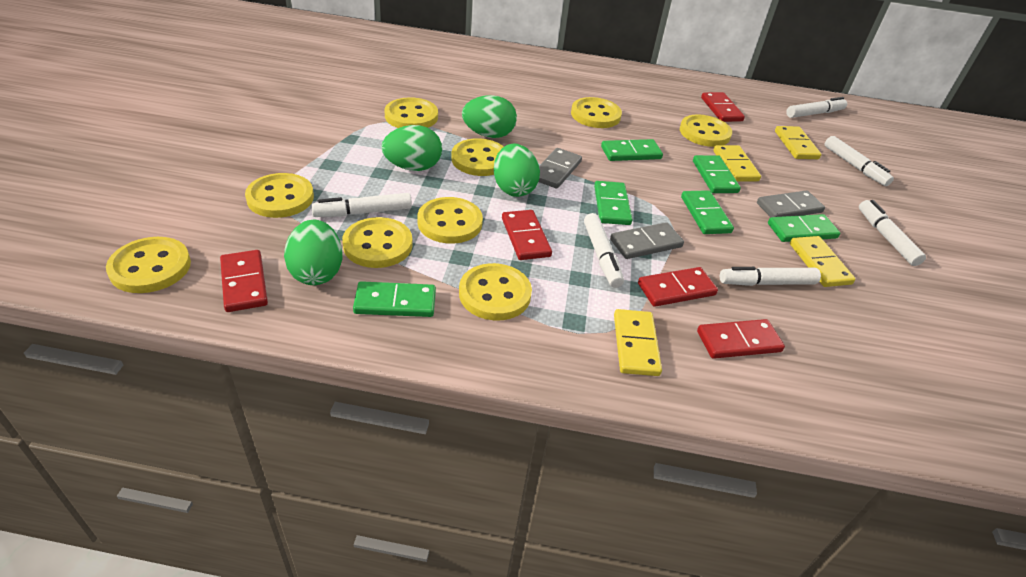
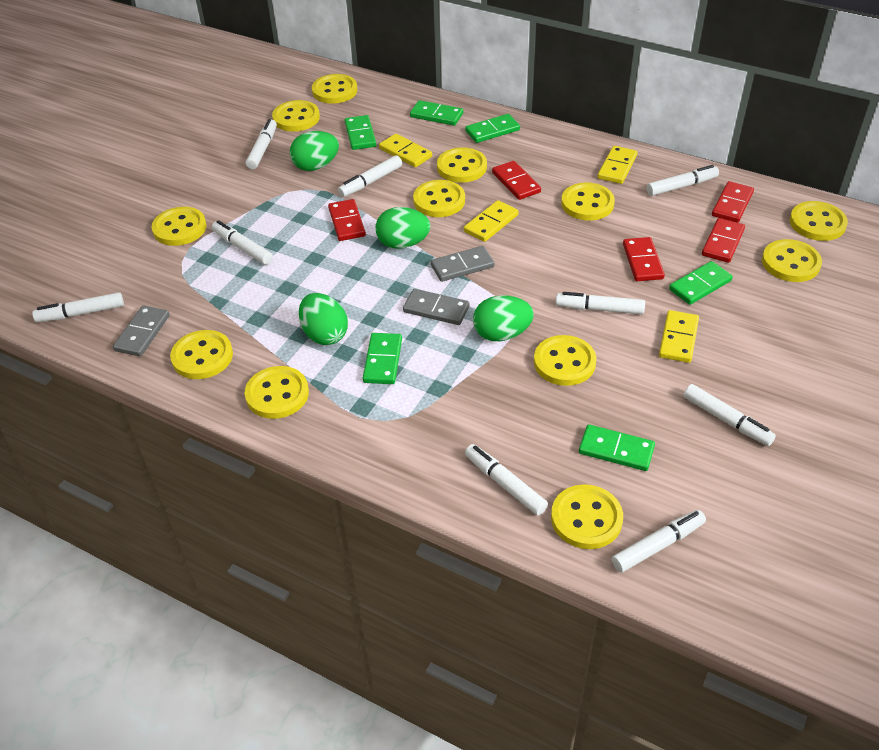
white marker: 6 -> 9
yellow button: 9 -> 12

